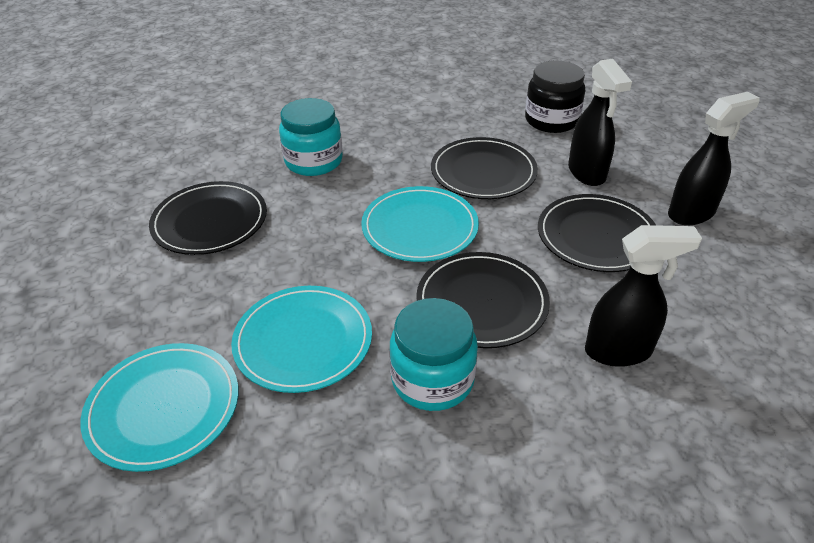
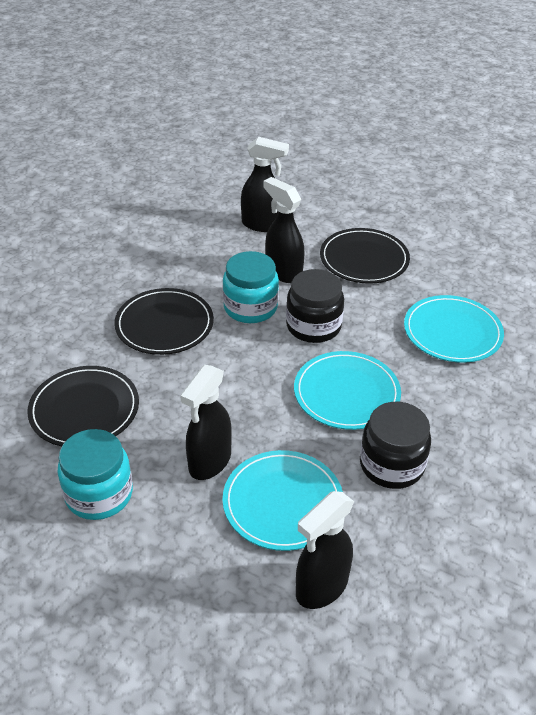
black jar: 1 -> 2
black plate: 4 -> 3
black spray bottle: 3 -> 4

